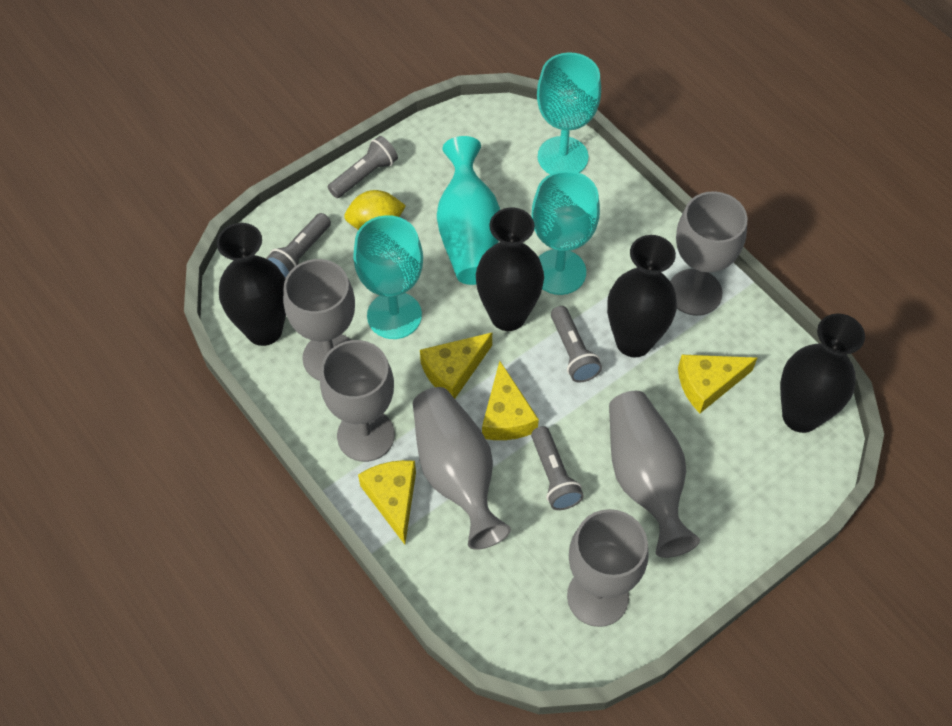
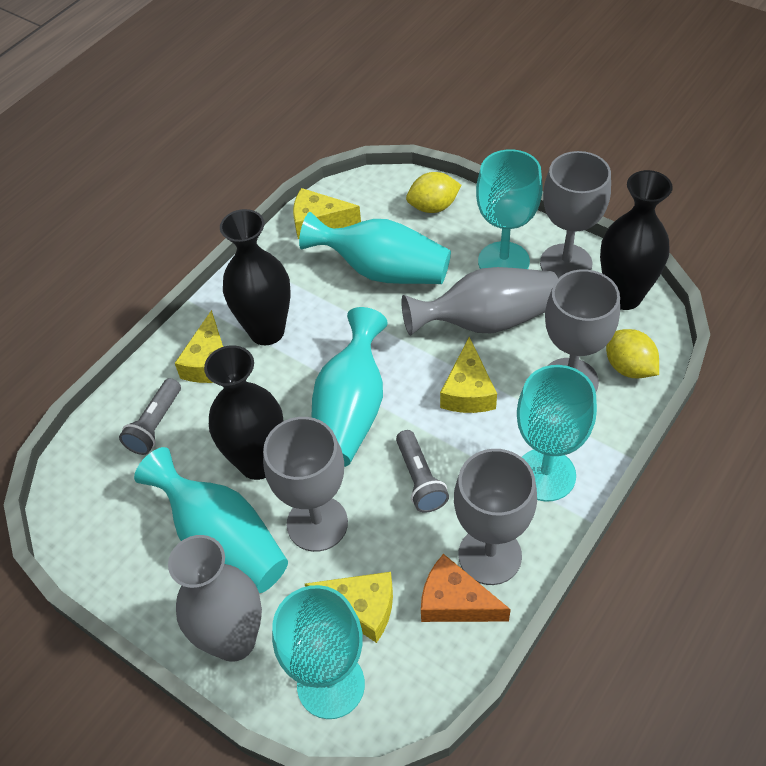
black vase: 4 -> 3
grey flashlight: 4 -> 2
orange cheese: 0 -> 1
turquoise vase: 1 -> 3
yellow lemon: 1 -> 2

